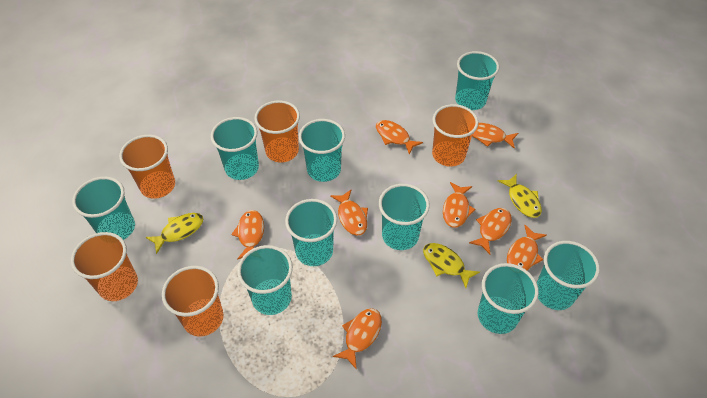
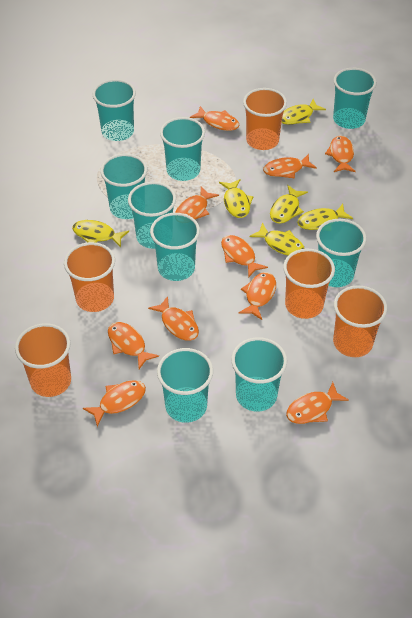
orange fish: 8 -> 10
yellow fish: 3 -> 6

